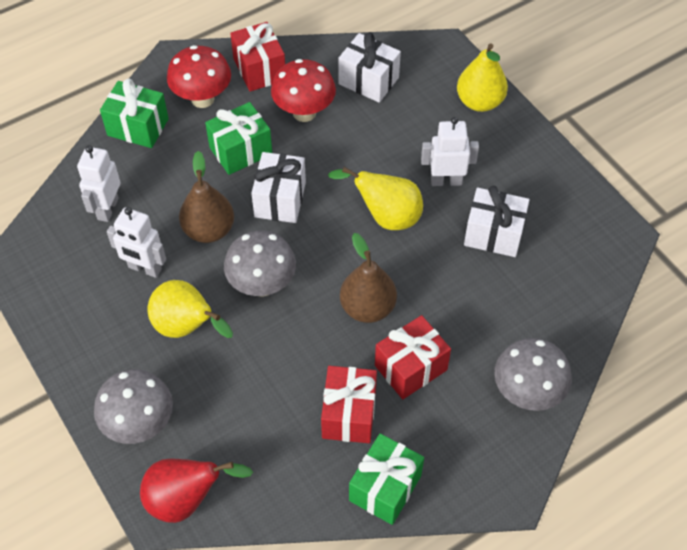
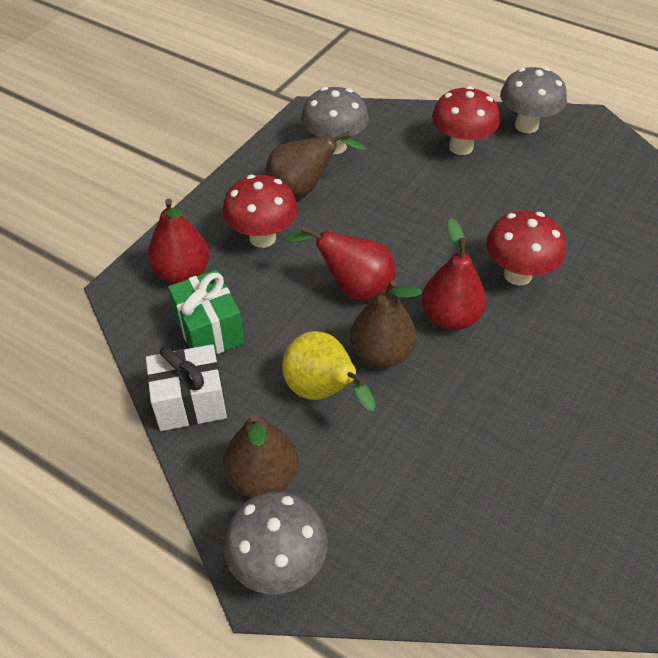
brown pear: 2 -> 3
green gift: 3 -> 1
red gift: 3 -> 0
red mushroom: 2 -> 3
red pear: 1 -> 3
white gift: 3 -> 1
white robot: 3 -> 0
yellow pear: 3 -> 1

